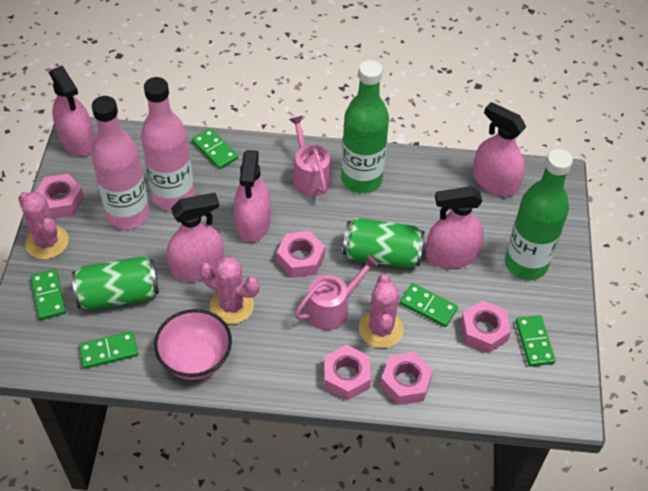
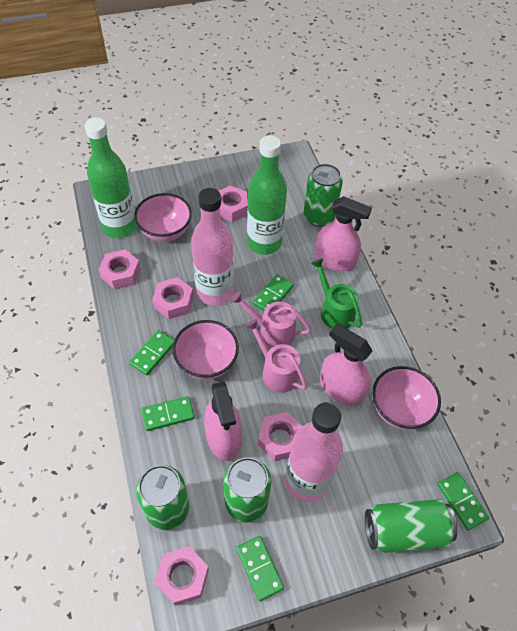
green can: 2 -> 4
green watering can: 0 -> 1
pink bowl: 1 -> 3
pink cactus: 3 -> 0
pink spray bottle: 5 -> 3

